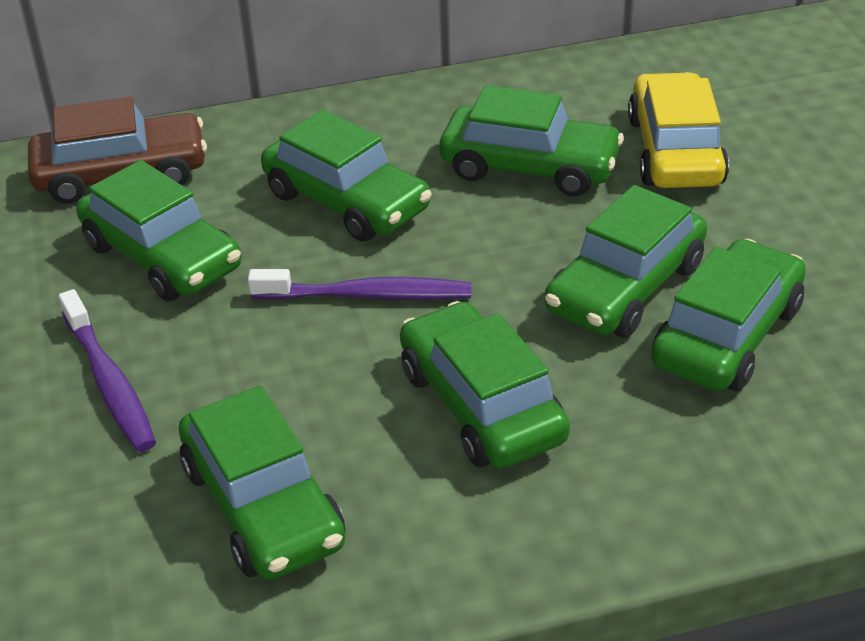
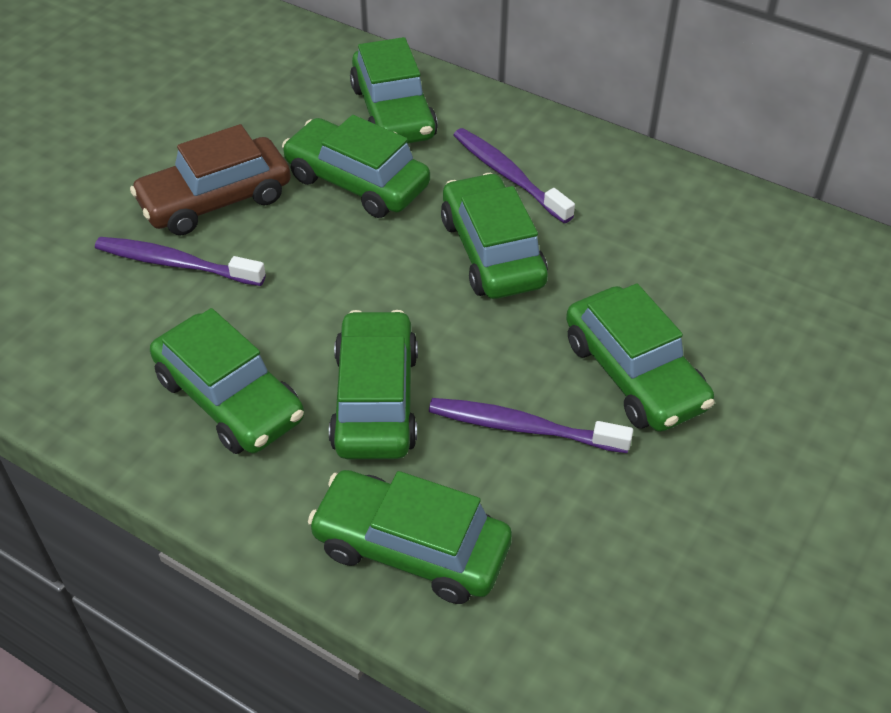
purple toothbrush: 2 -> 3
yellow car: 1 -> 0

